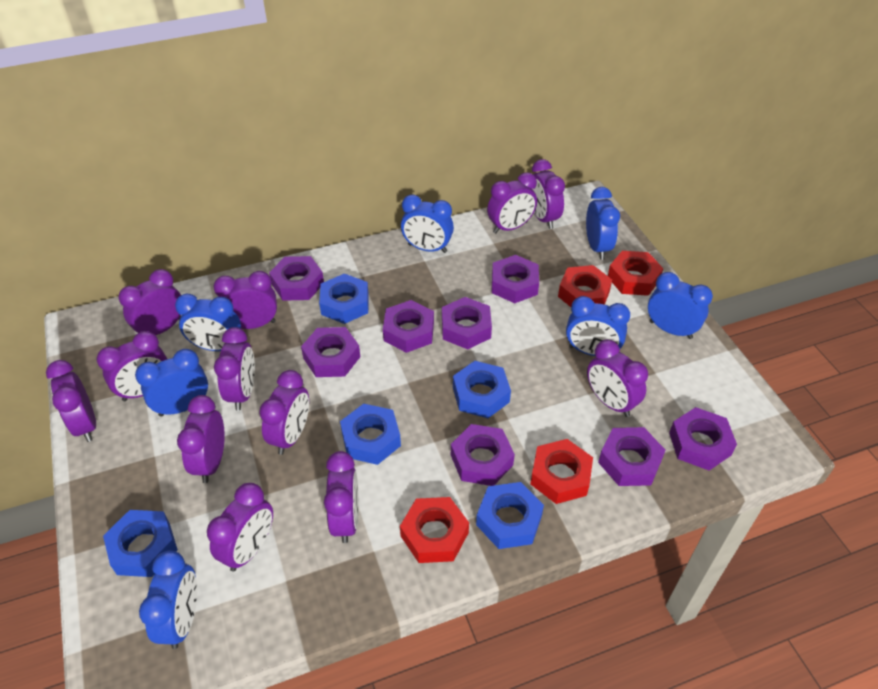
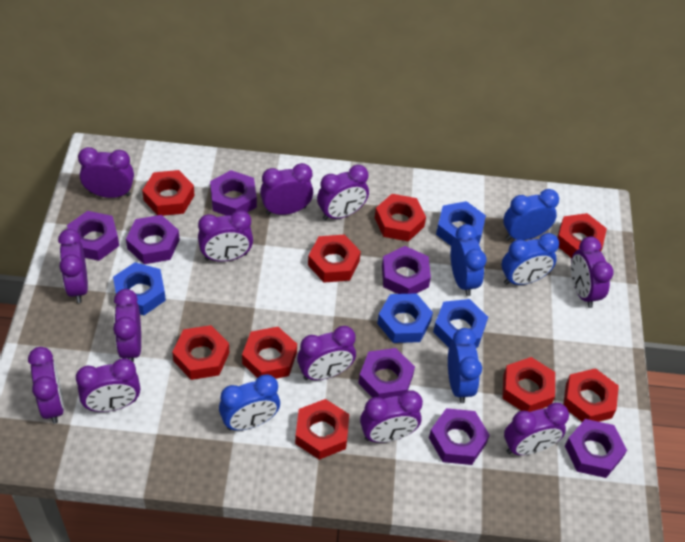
blue clock: 7 -> 5
blue nut: 5 -> 4
purple nut: 8 -> 7
red nut: 4 -> 9

